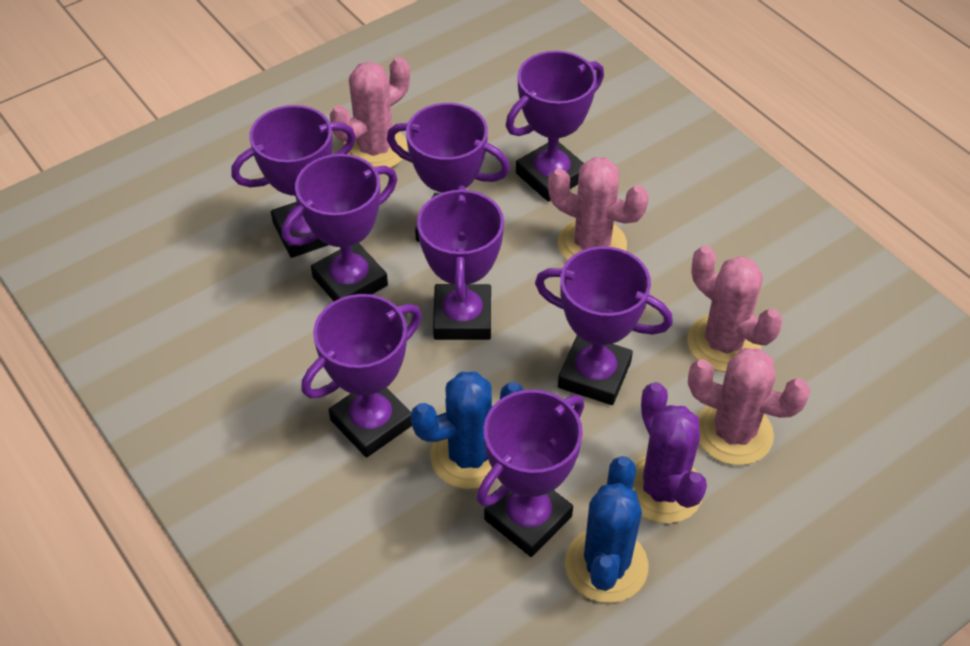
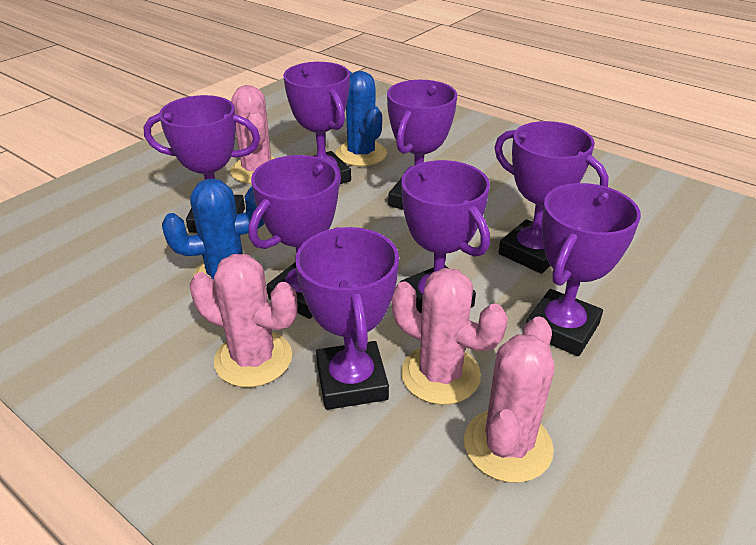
purple cactus: 1 -> 0

